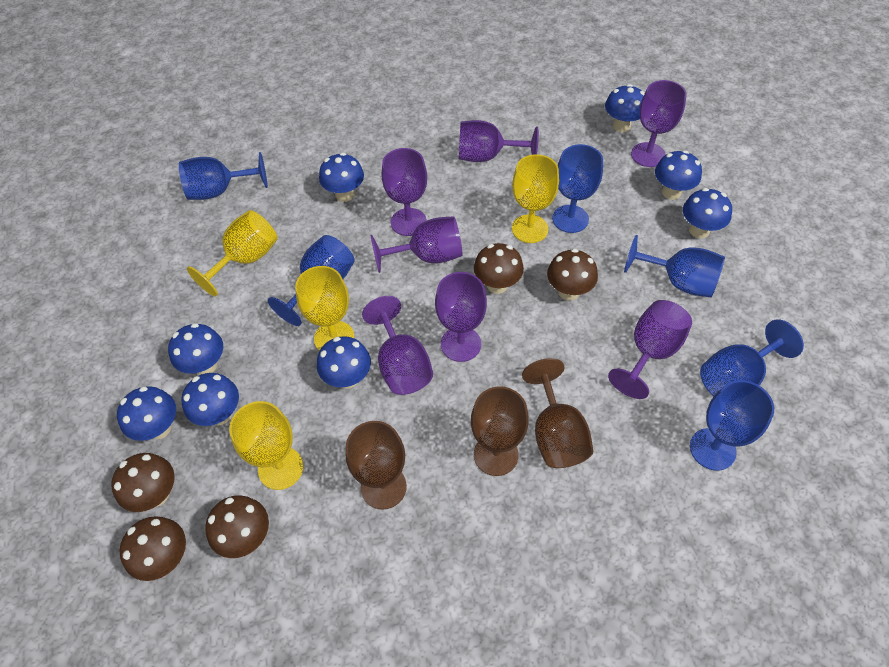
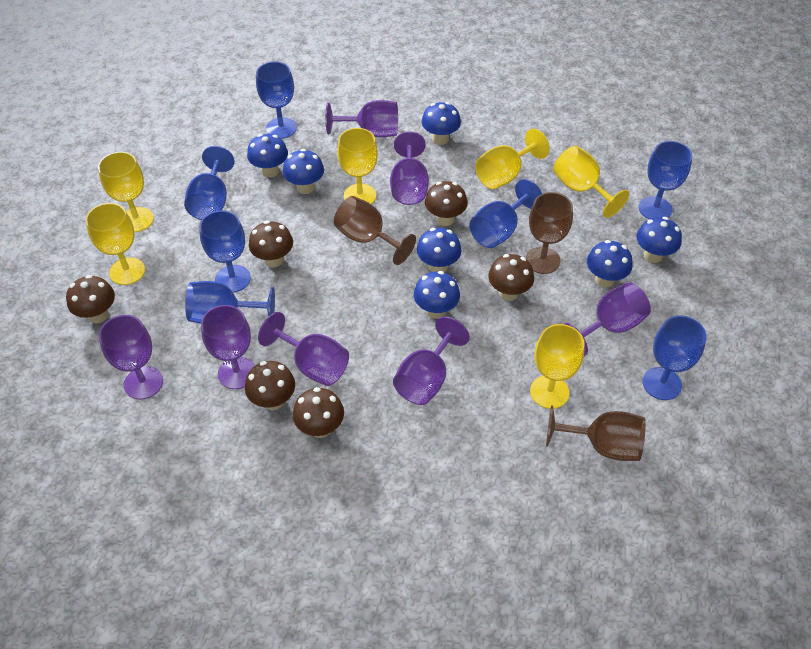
blue goblet: 6 -> 7
blue mushroom: 8 -> 7
brown mushroom: 5 -> 6
yellow goblet: 4 -> 6

